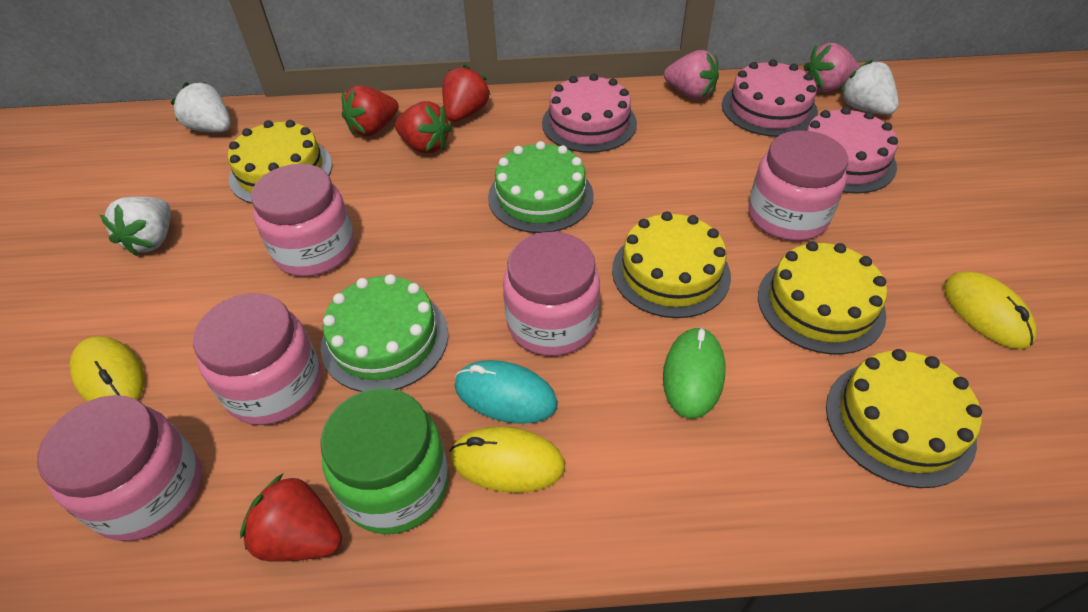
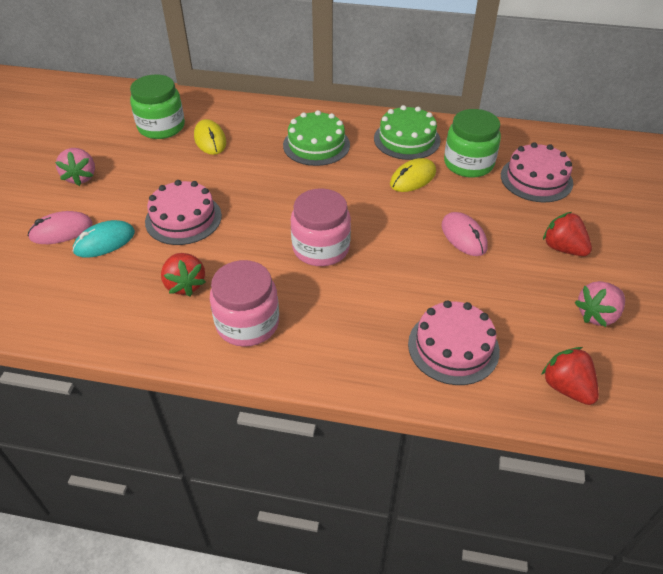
green jar: 1 -> 2
green mouse: 1 -> 0
pink jar: 5 -> 2
pink mouse: 0 -> 2
red strawberry: 4 -> 3
white strawberry: 3 -> 0
yellow cake: 4 -> 0
yellow mouse: 3 -> 2

